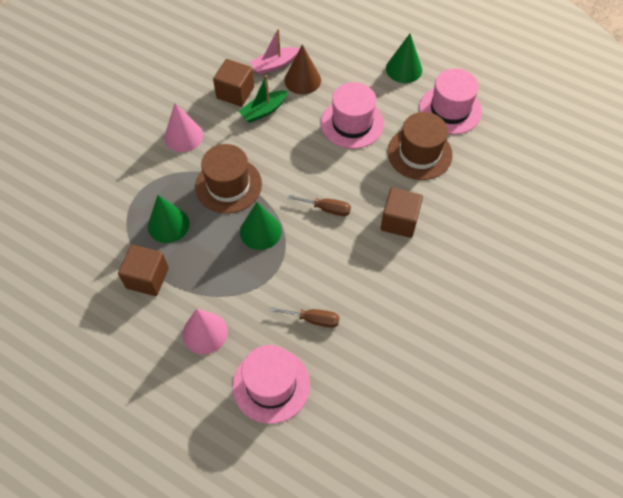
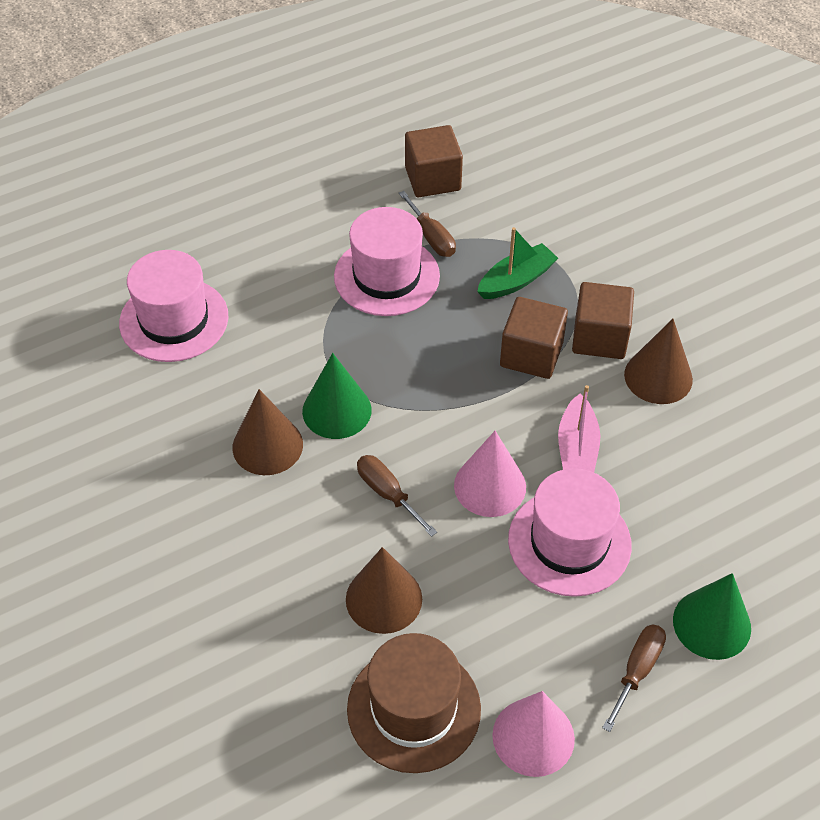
brown cone: 1 -> 3
brown hat: 2 -> 1
brown screwdriver: 2 -> 3
green cone: 3 -> 2

